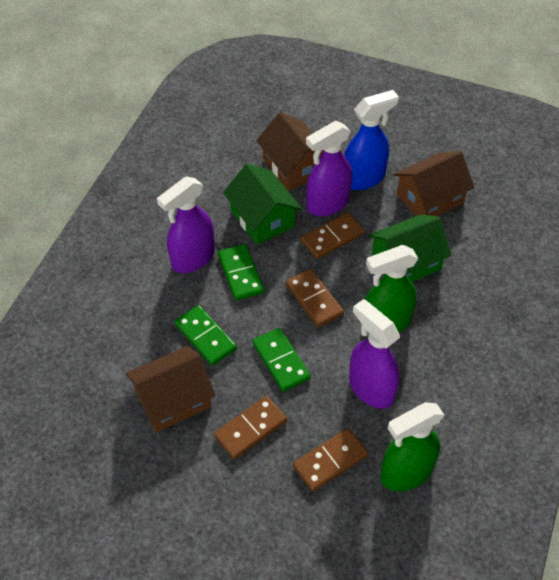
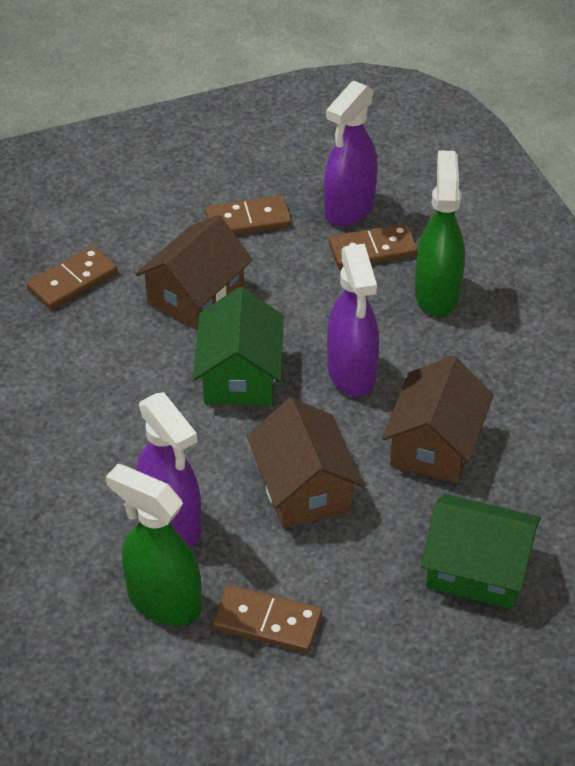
blue spray bottle: 1 -> 0
green domino: 3 -> 0

